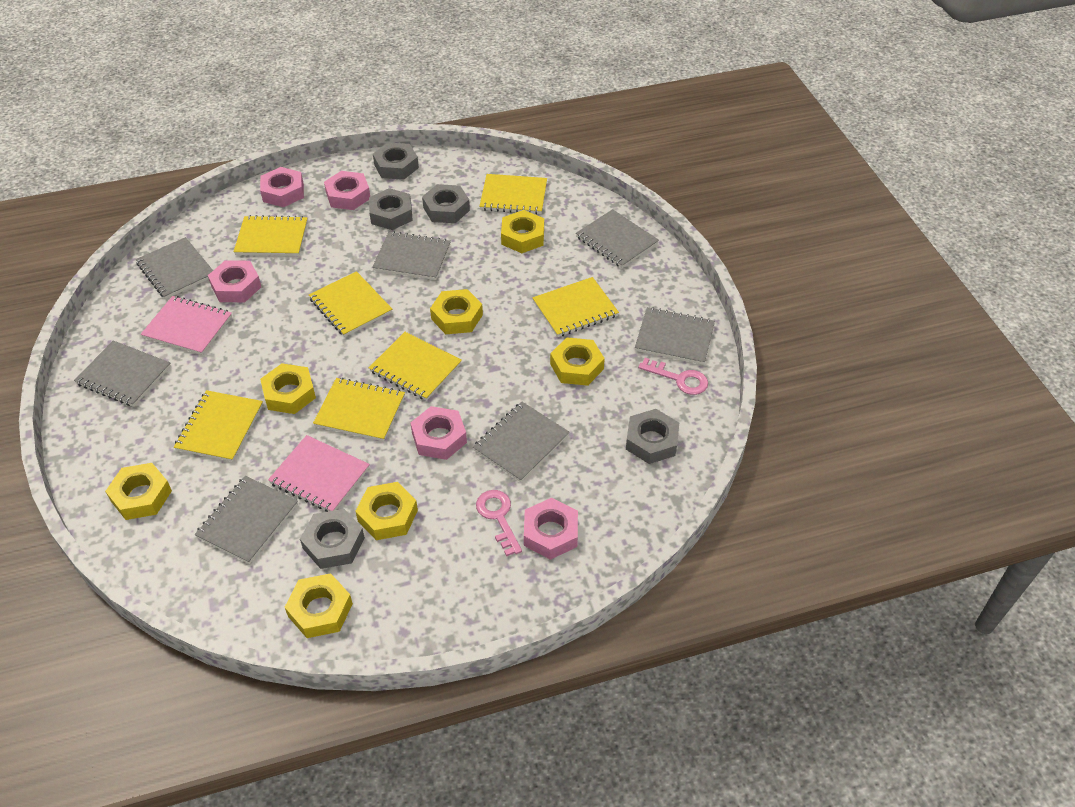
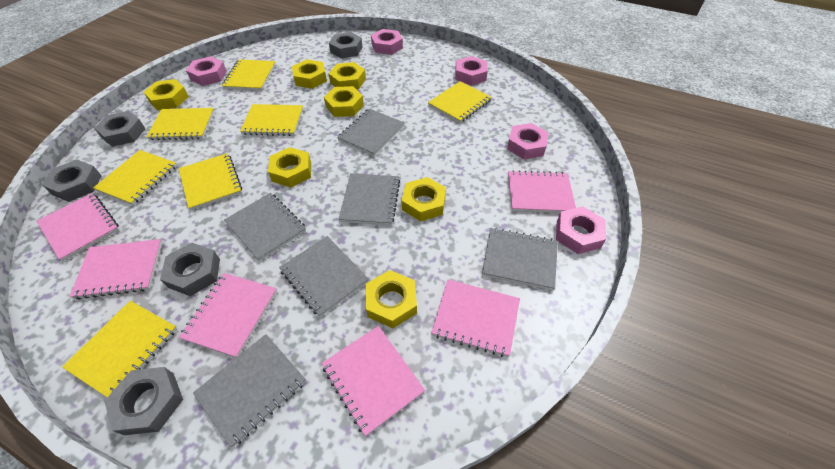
grey notebook: 7 -> 6
pink key: 2 -> 0
pink notebook: 2 -> 6

